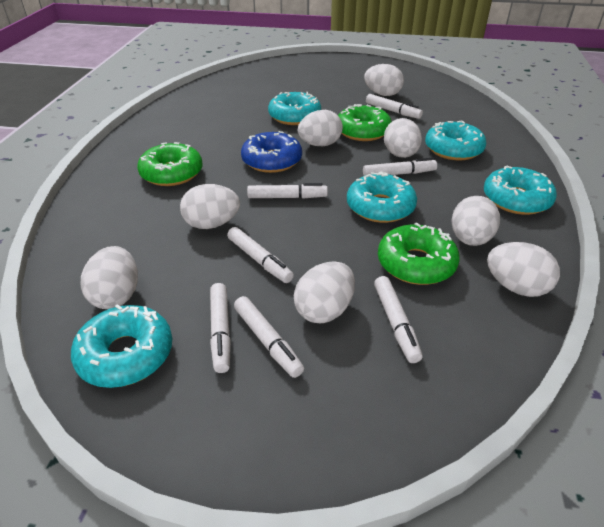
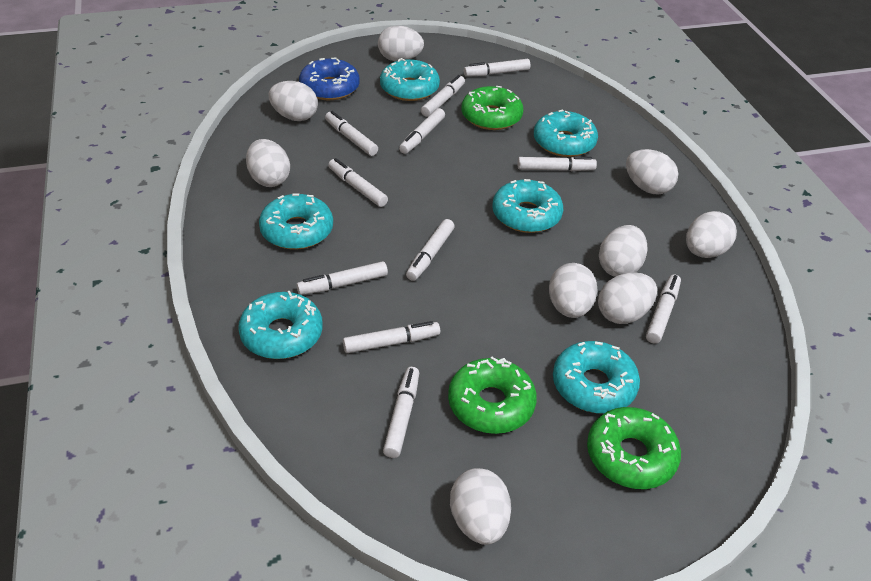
turquoise donut: 5 -> 6
white egg: 8 -> 9
white marker: 7 -> 11

